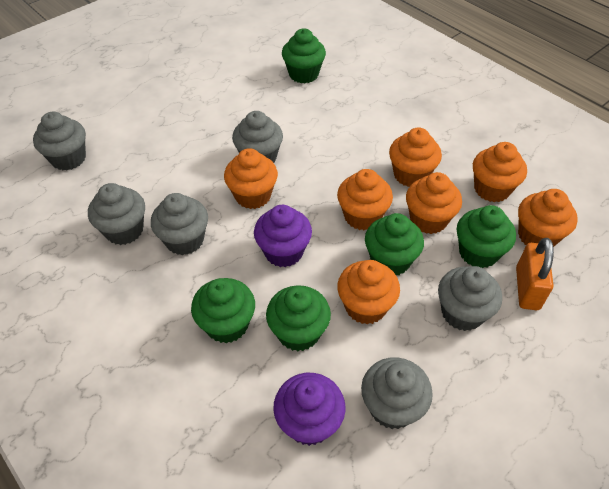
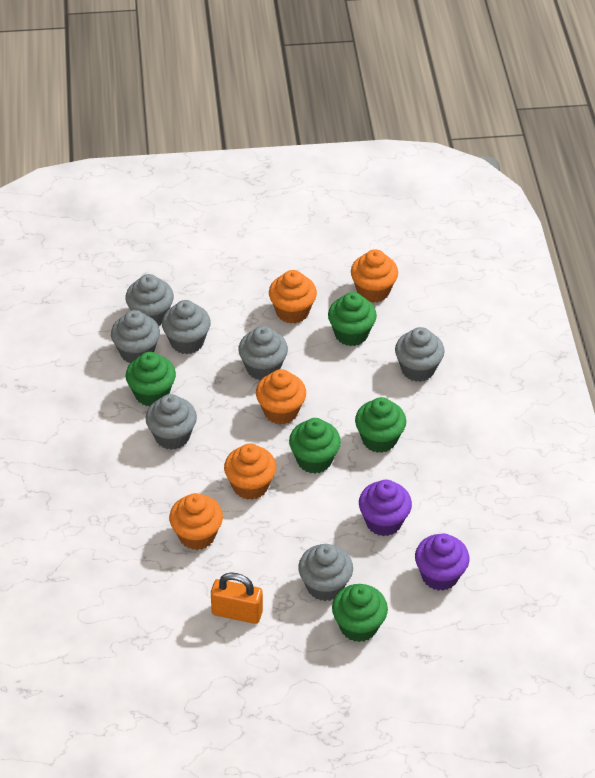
grey cupcake: 6 -> 7
orange cupcake: 7 -> 5

